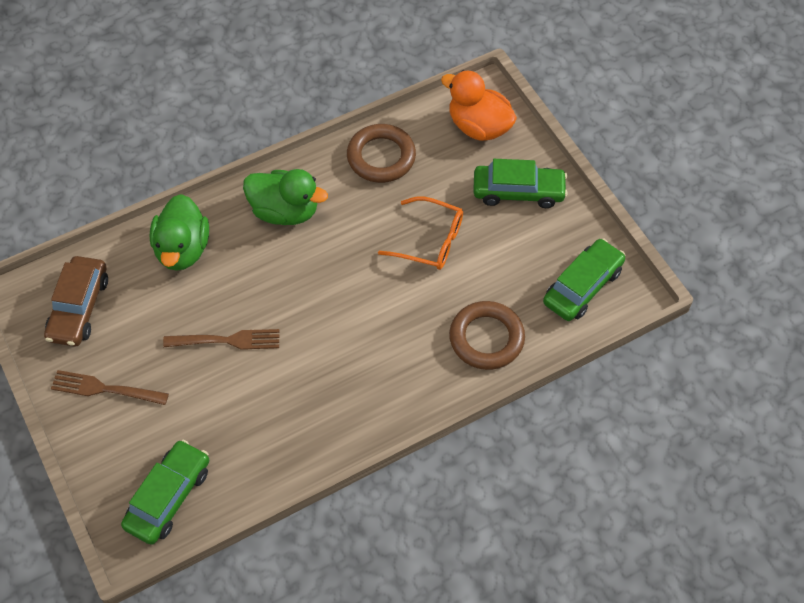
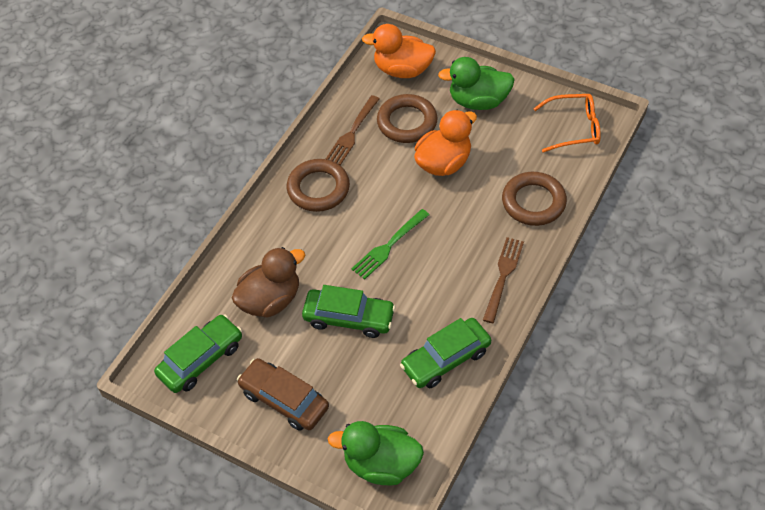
brown duck: 0 -> 1
brown ring: 2 -> 3
green fork: 0 -> 1
orange duck: 1 -> 2

